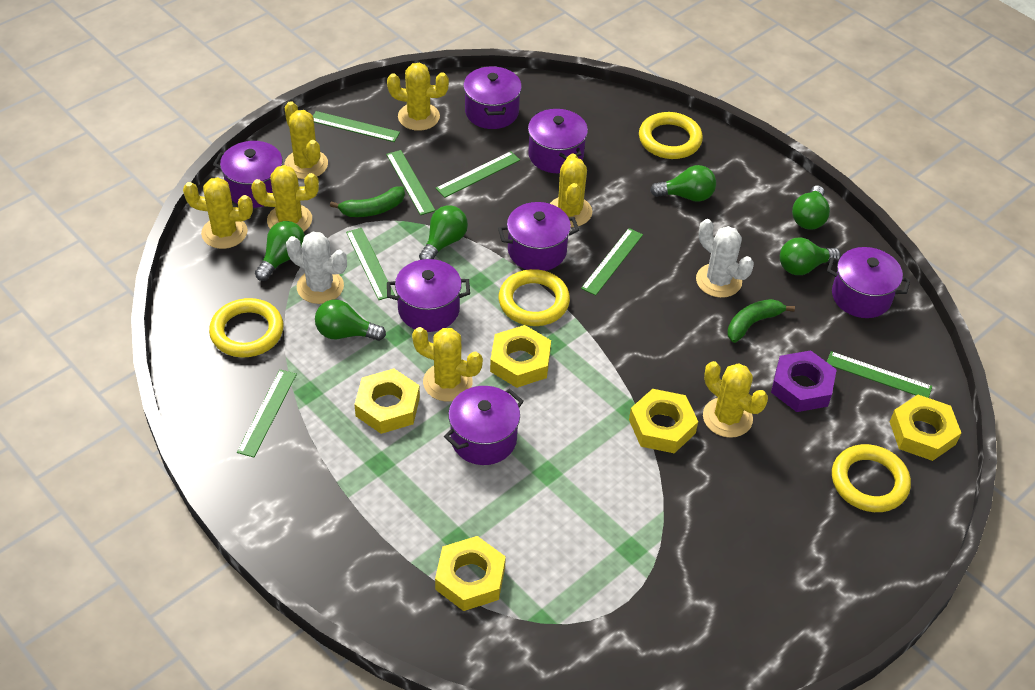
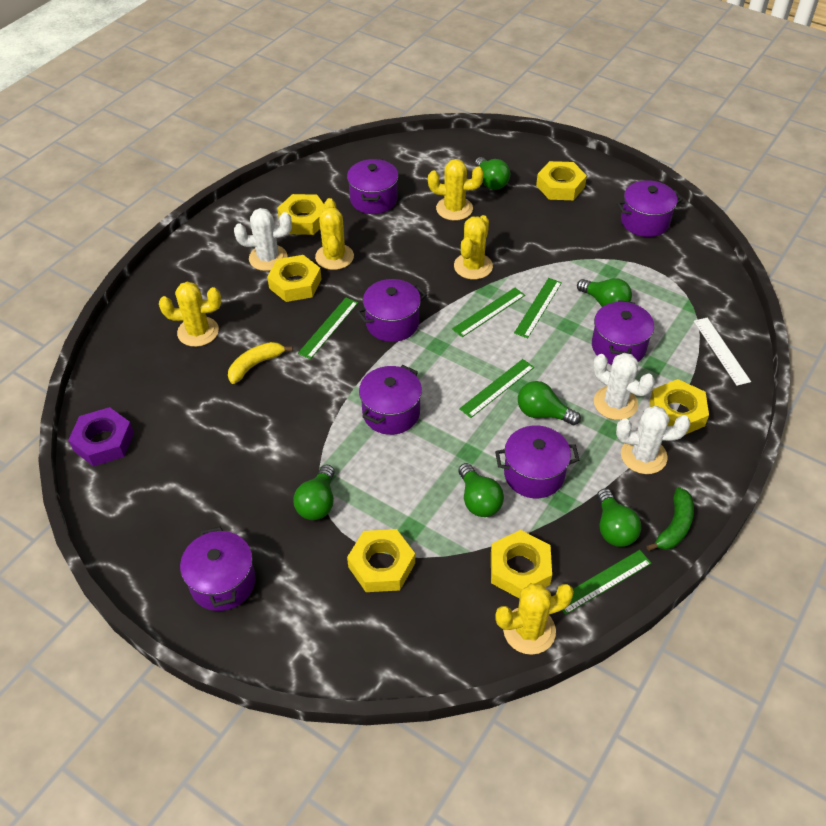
green banana: 2 -> 1
green ruler: 7 -> 5
white cactus: 2 -> 3
white ruler: 0 -> 1
yellow banana: 0 -> 1
yellow cactus: 7 -> 5
yellow nut: 5 -> 6
yellow ring: 4 -> 0

